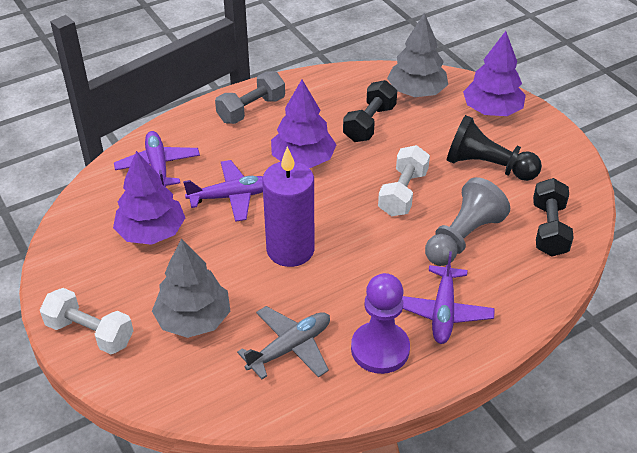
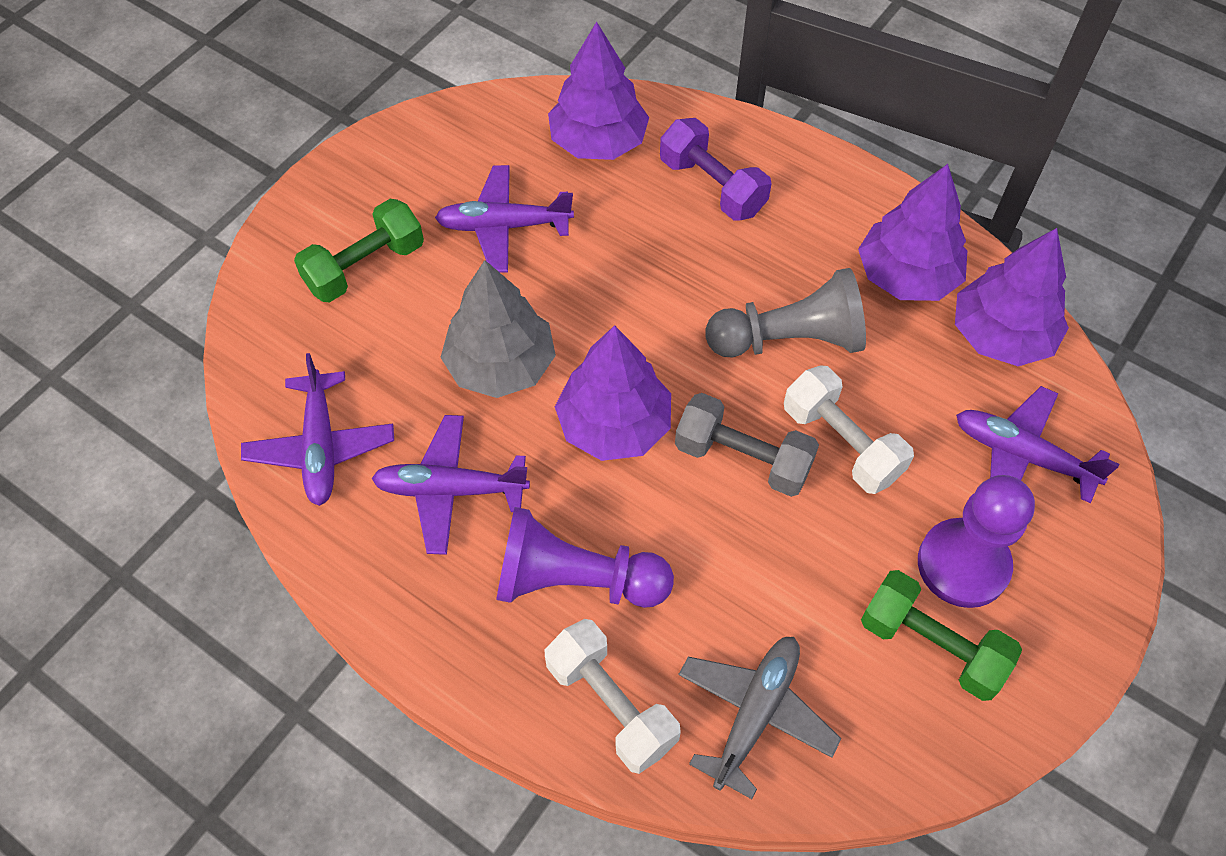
black dumbbell: 2 -> 0
black pawn: 1 -> 0
green dumbbell: 0 -> 2
grey tree: 2 -> 1
purple candle: 1 -> 0
purple dumbbell: 0 -> 1
purple pawn: 1 -> 2
purple plane: 3 -> 4
purple tree: 3 -> 4

